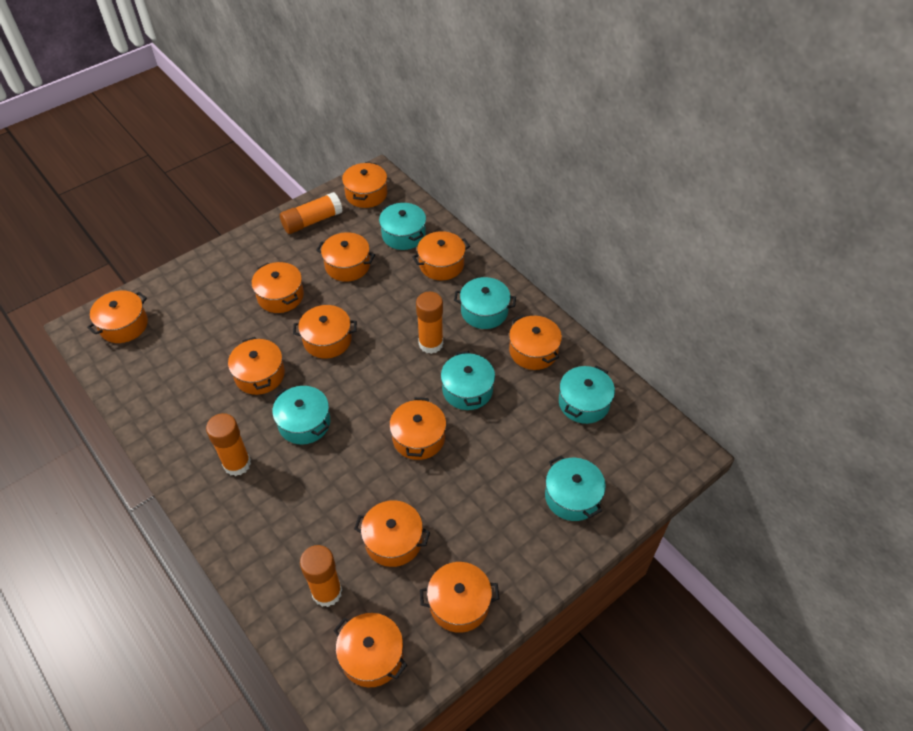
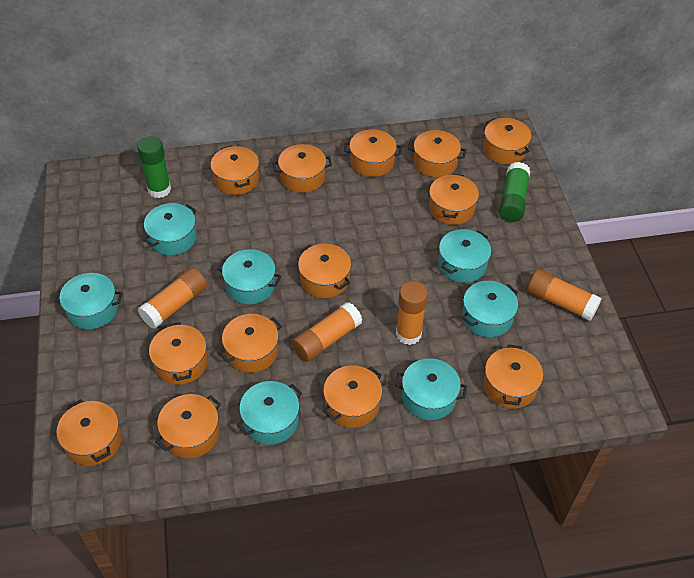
green glue stick: 0 -> 2
orange pot: 12 -> 13
turquoise pot: 6 -> 7

